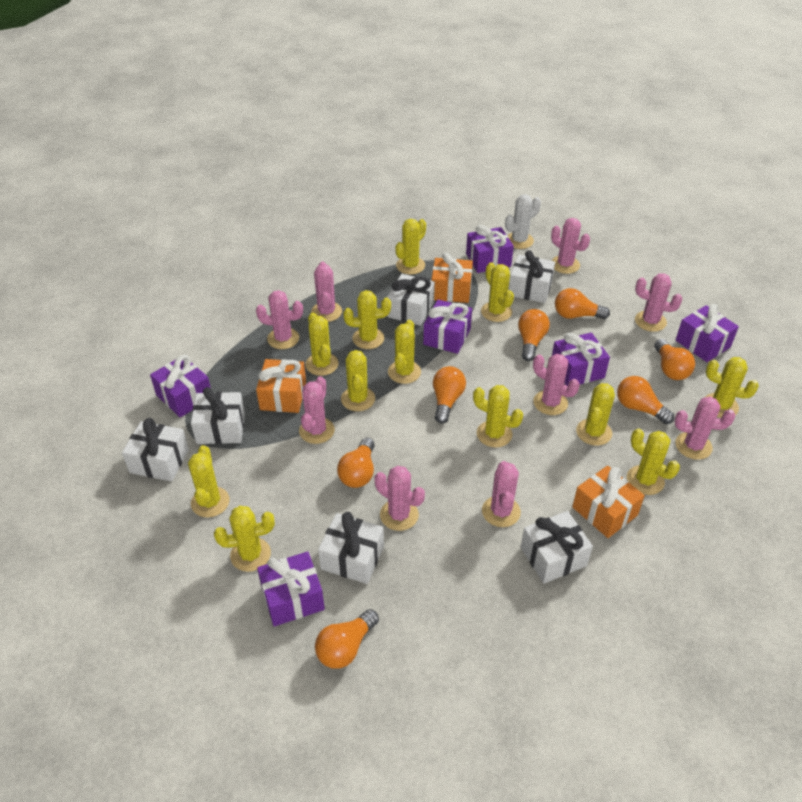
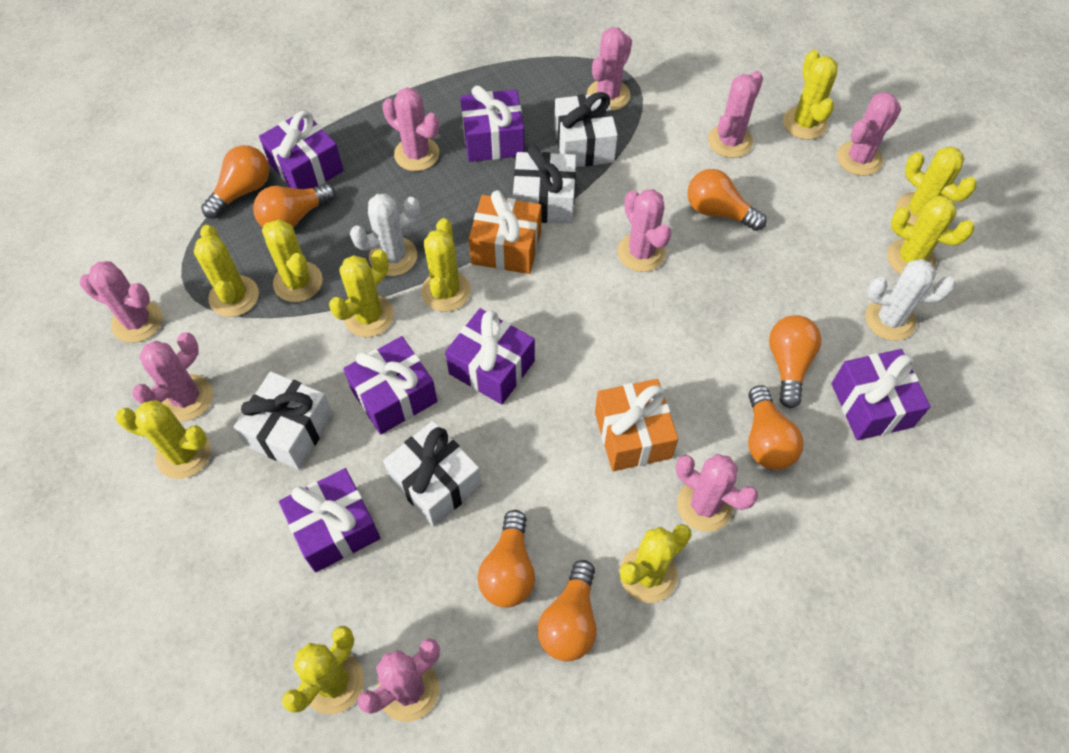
orange gift: 3 -> 2
white cactus: 1 -> 2
white gift: 6 -> 4
yellow cactus: 12 -> 10

